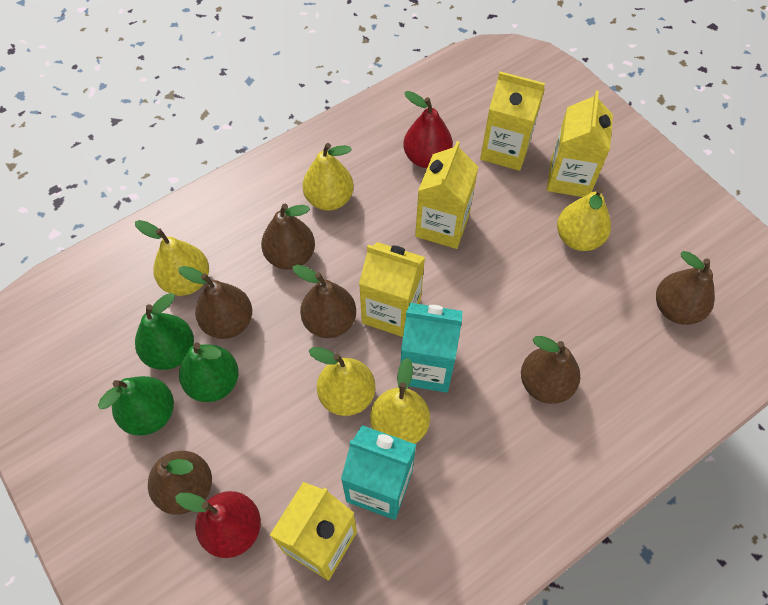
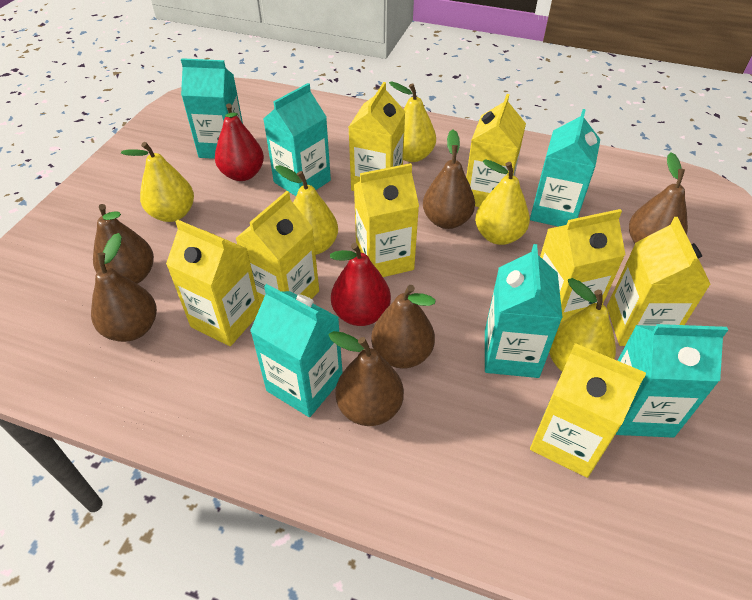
green pear: 3 -> 0
turquoise carton: 2 -> 6
yellow carton: 5 -> 8

